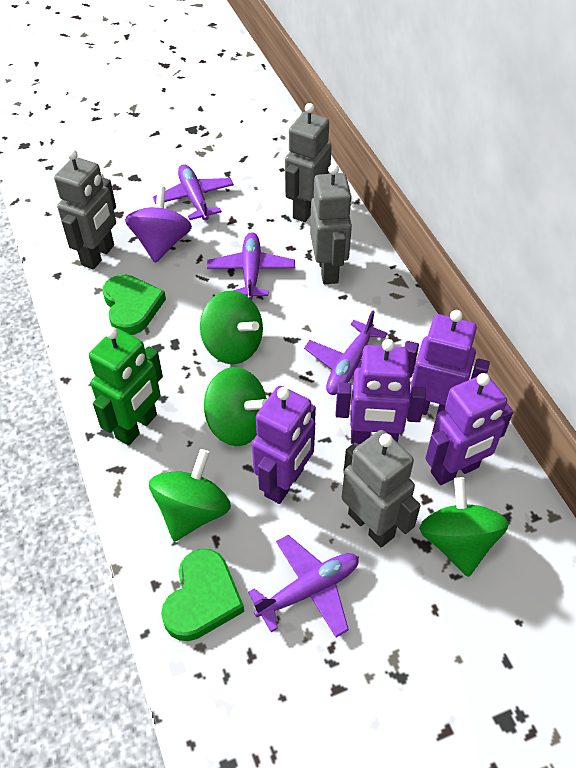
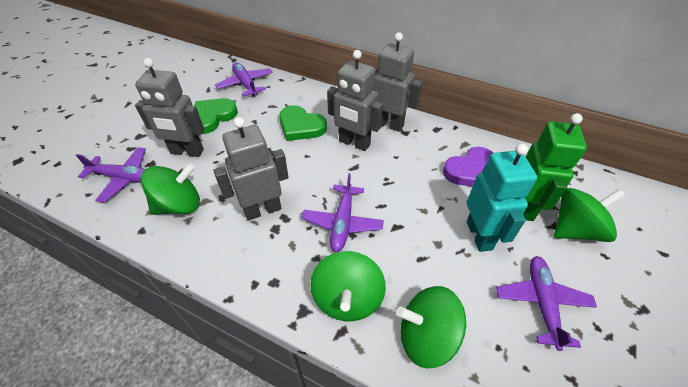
purple heart: 0 -> 1
purple robot: 4 -> 0
purple spinning top: 1 -> 0
turquoise robot: 0 -> 1

